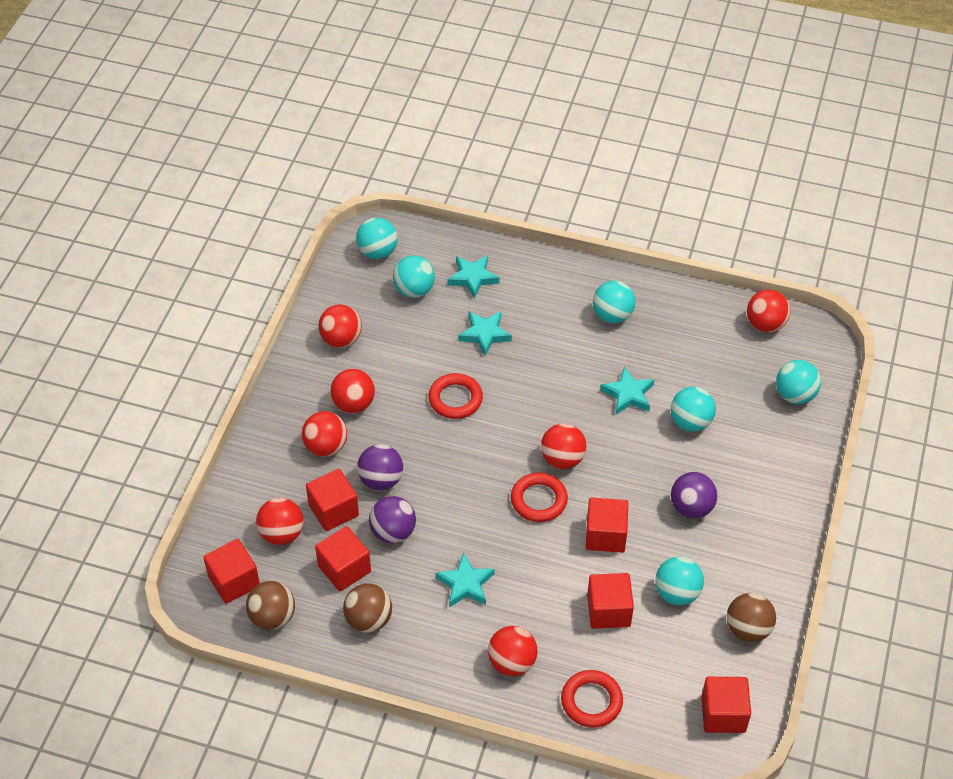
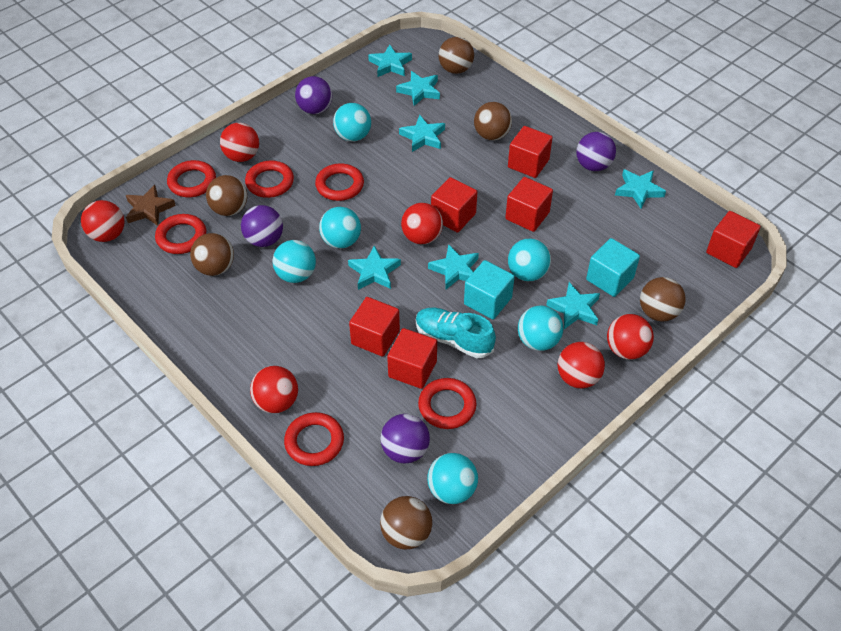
brown ball: 3 -> 6
brown star: 0 -> 1
purple ball: 3 -> 4
red ball: 7 -> 6
red ring: 3 -> 6
turquoise cube: 0 -> 2
turquoise shoe: 0 -> 1
turquoise star: 4 -> 7

